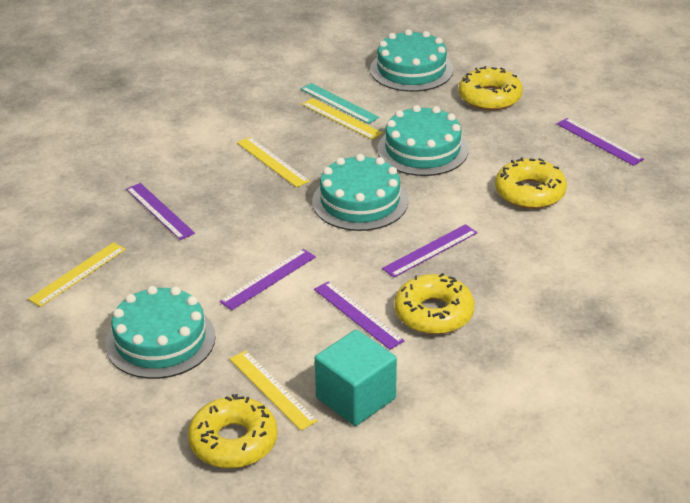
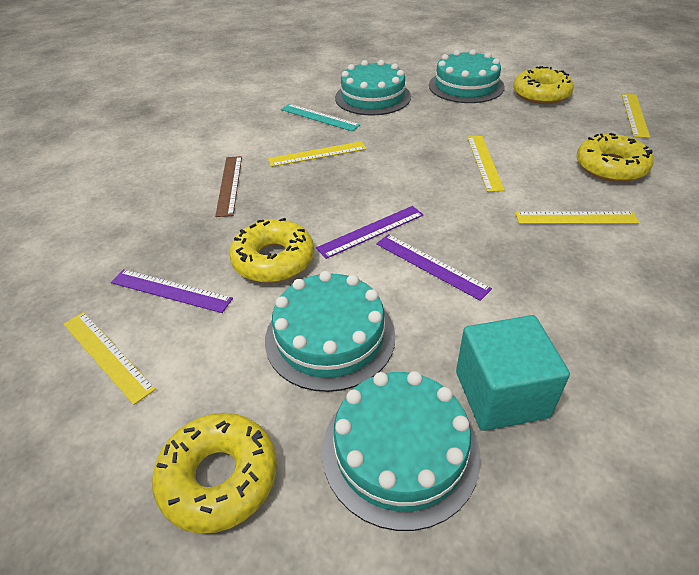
brown ruler: 0 -> 1
purple ruler: 5 -> 3
yellow ruler: 4 -> 5

